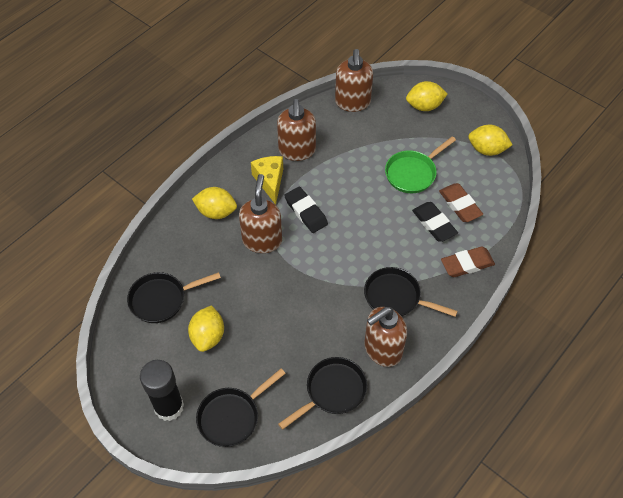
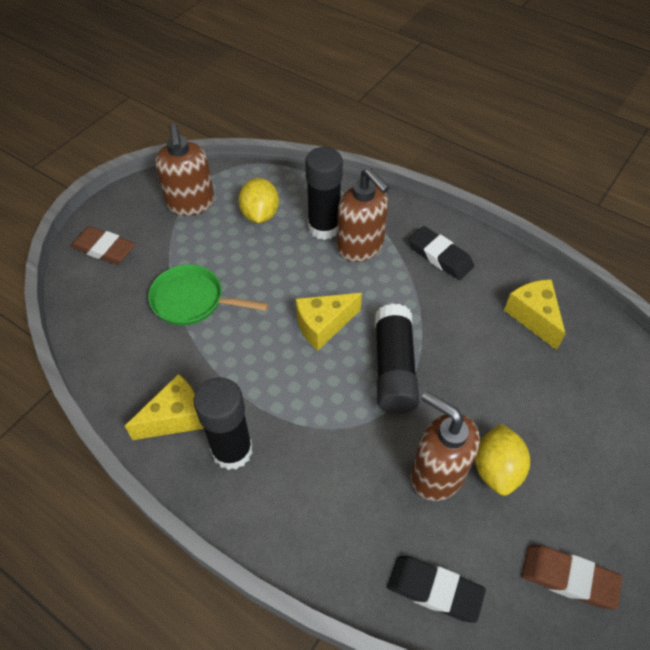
black glue stick: 1 -> 3
black pan: 4 -> 0
brown soap dispenser: 4 -> 3
yellow cheese: 1 -> 3
yellow lemon: 4 -> 2

